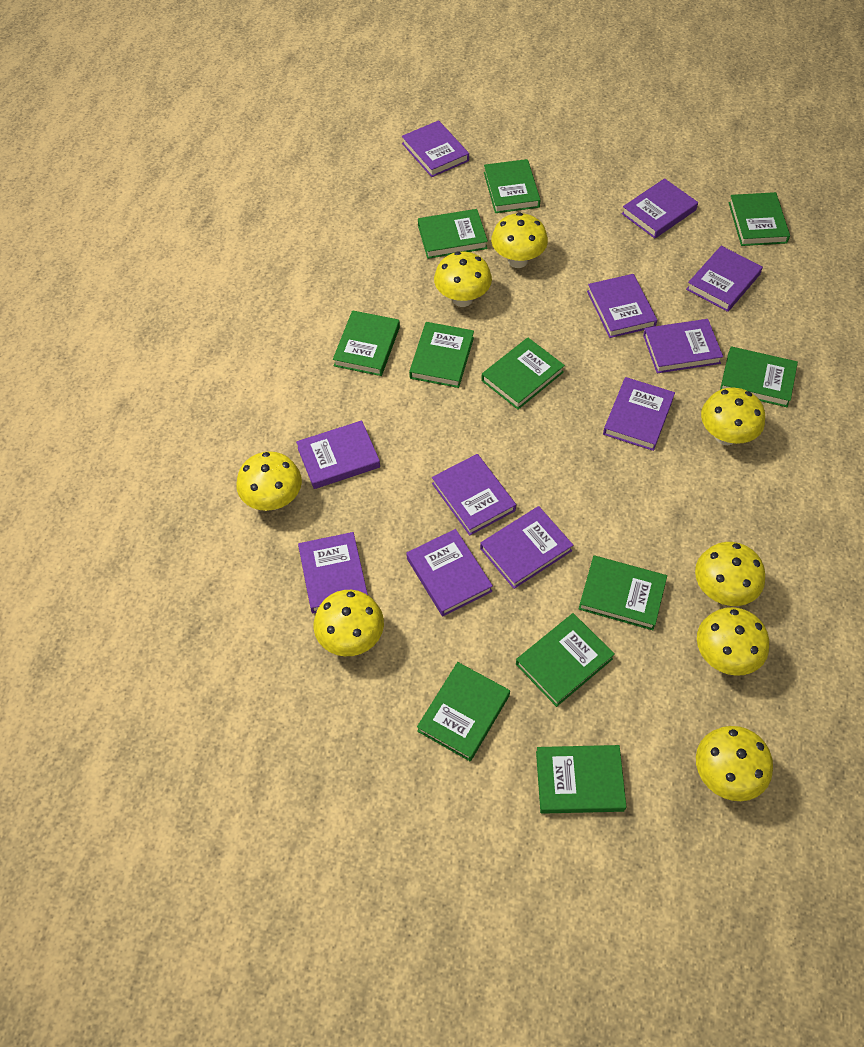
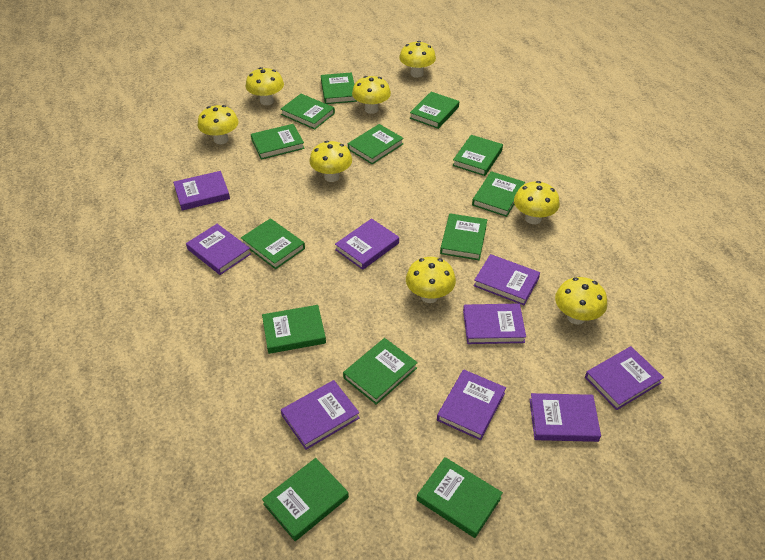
green book: 11 -> 13
purple book: 11 -> 9

